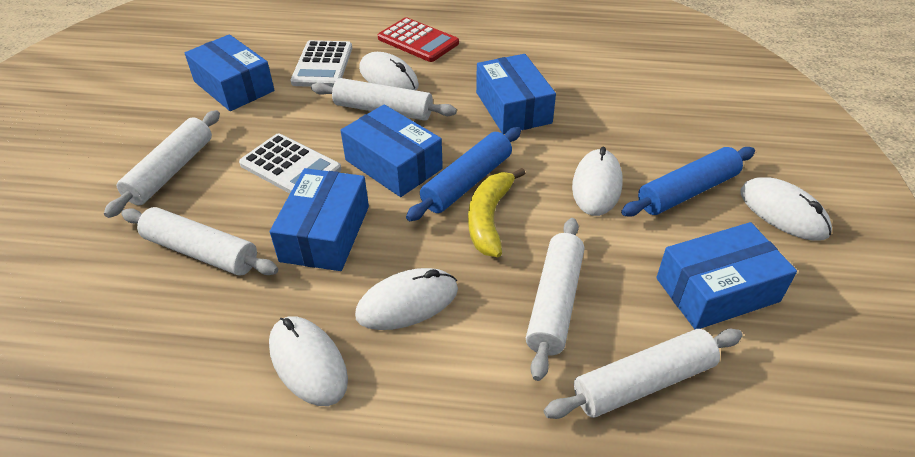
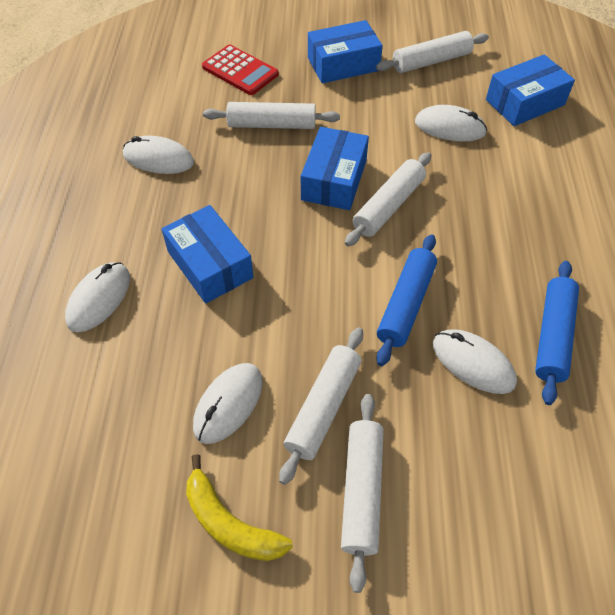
blue box: 5 -> 4
white calculator: 2 -> 0

